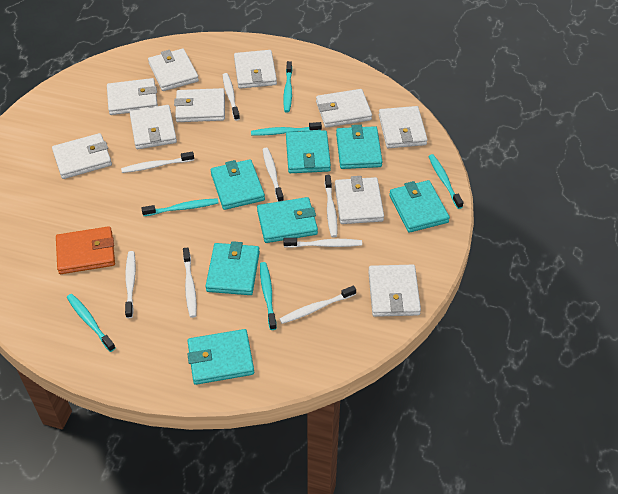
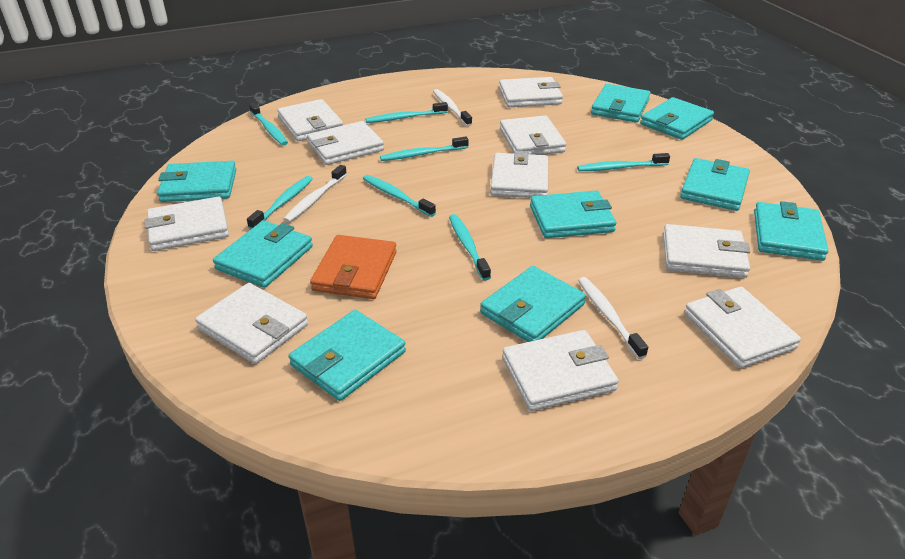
turquoise toothbrush: 6 -> 7
turquoise wallet: 7 -> 9
white toothbrush: 8 -> 3

